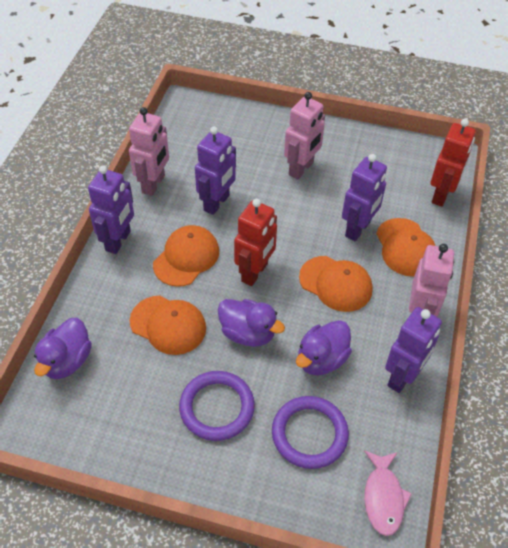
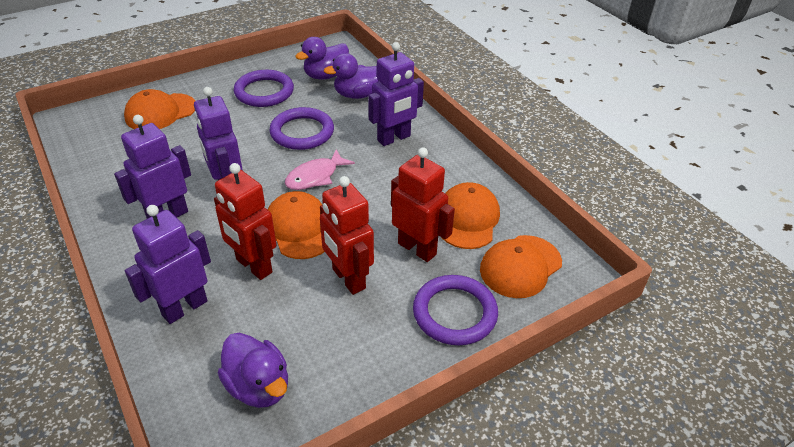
pink robot: 3 -> 0
purple ring: 2 -> 3
red robot: 2 -> 3

